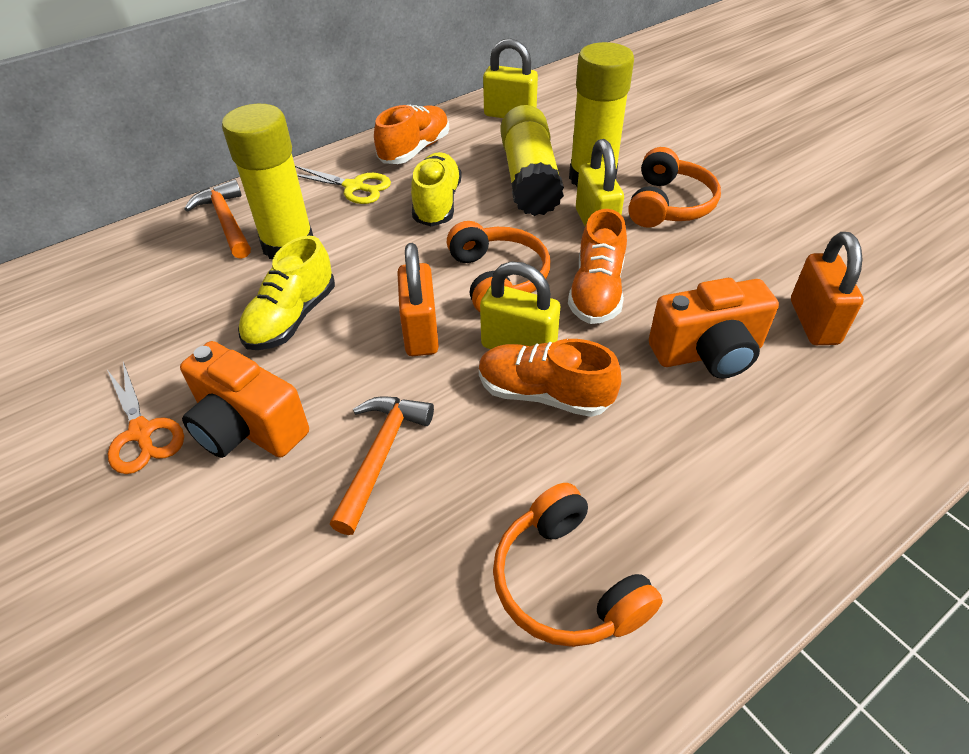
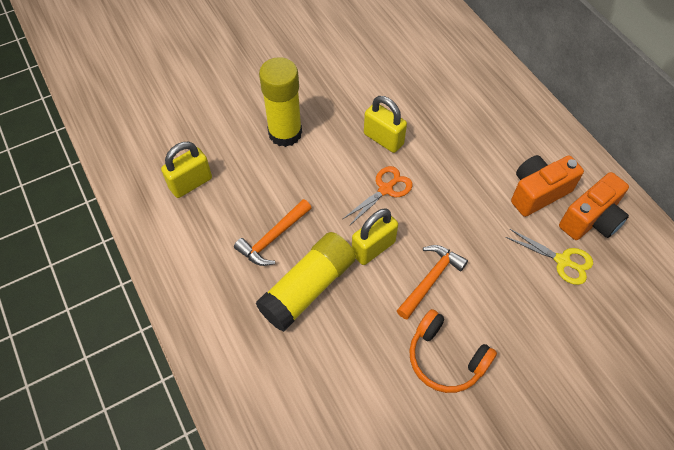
orange headphones: 3 -> 1
orange padlock: 2 -> 0
orange shoe: 3 -> 0
yellow glue stick: 3 -> 2
yellow shoe: 2 -> 0

